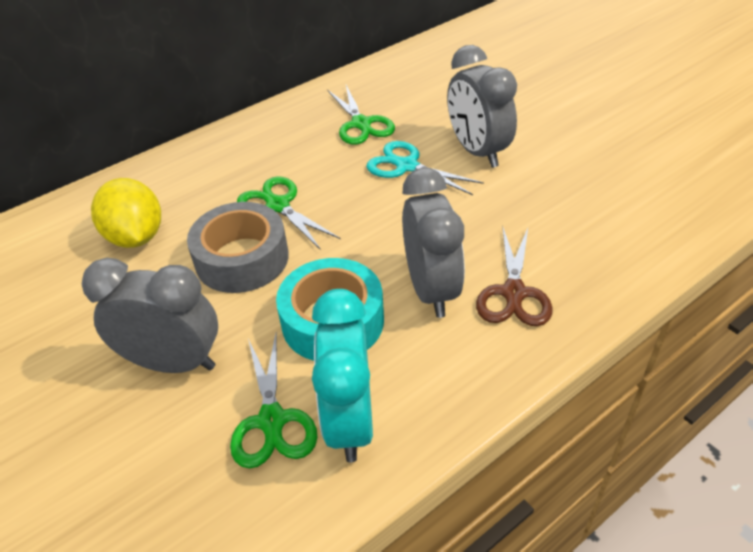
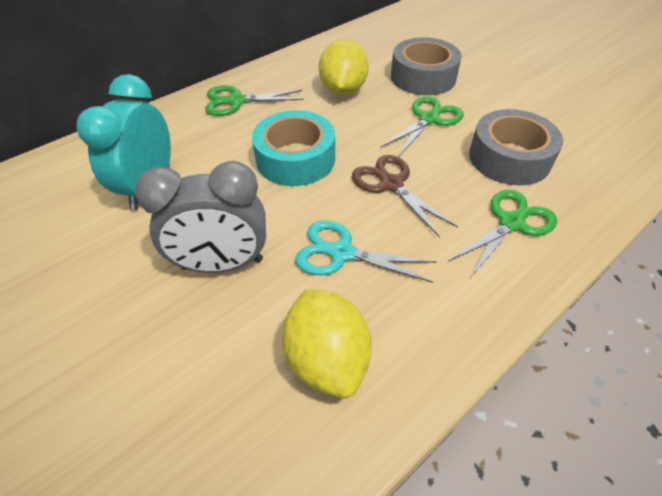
grey clock: 3 -> 1
grey tape: 1 -> 2
yellow lemon: 1 -> 2

